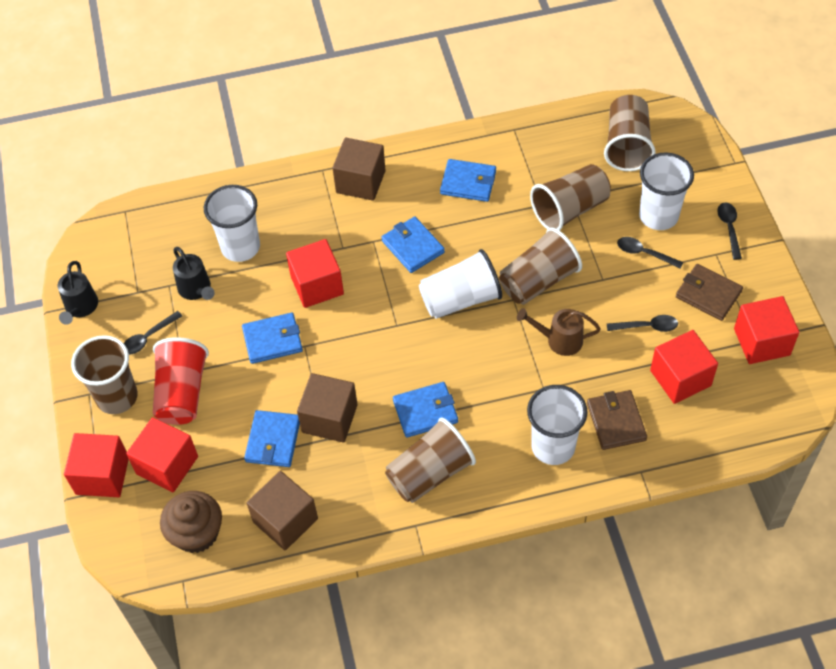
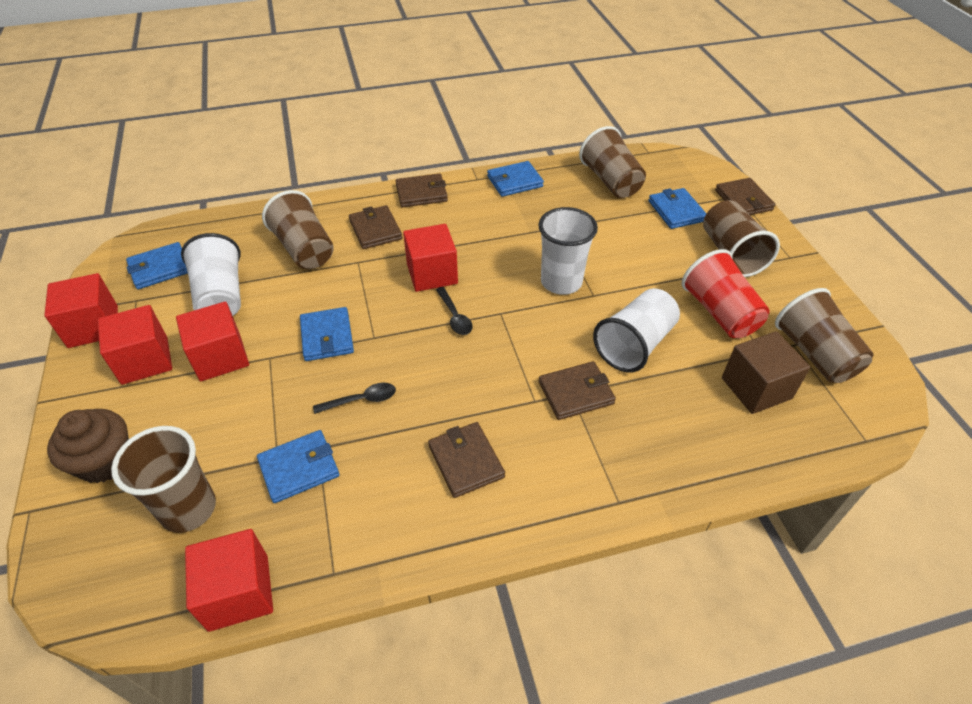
black spoon: 4 -> 2
black watering can: 2 -> 0
brown cube: 3 -> 1
brown wallet: 2 -> 5
brown watering can: 1 -> 0
white cup: 4 -> 3

